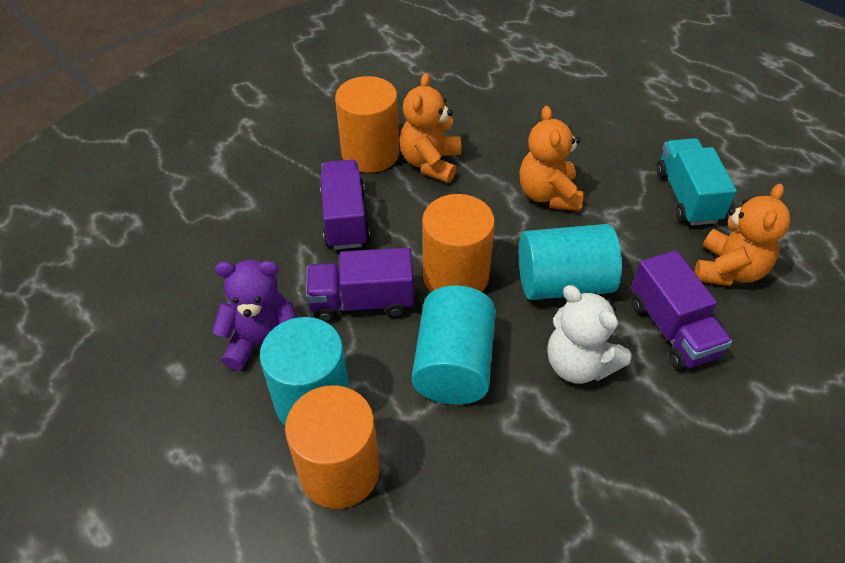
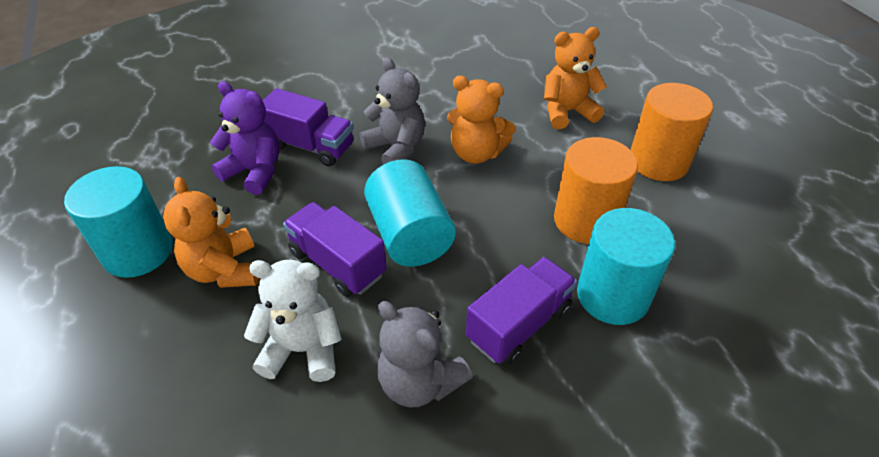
grey teddy bear: 0 -> 2
orange cylinder: 3 -> 2
turquoise truck: 1 -> 0

